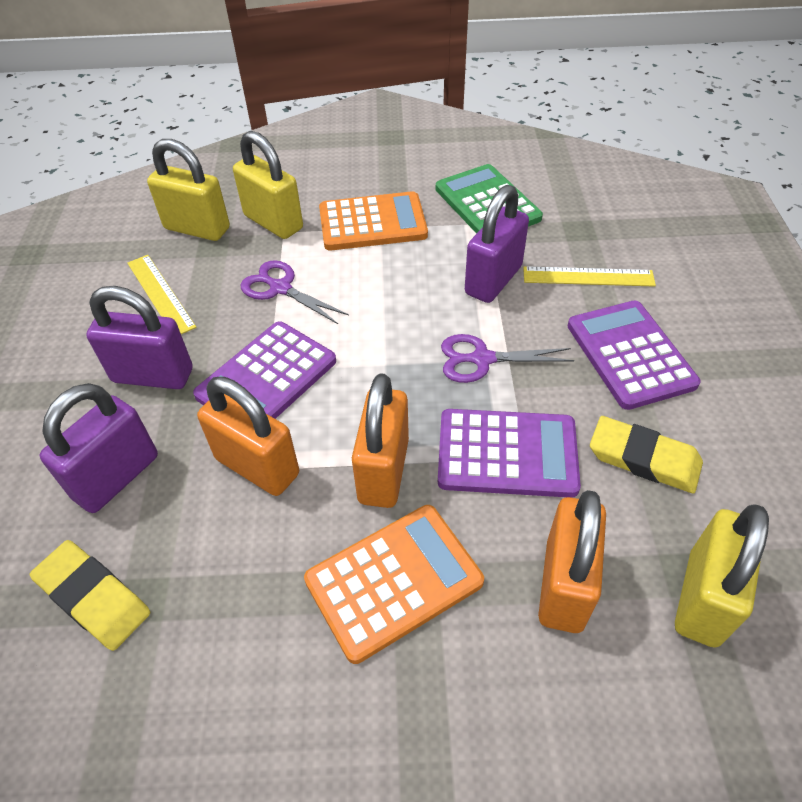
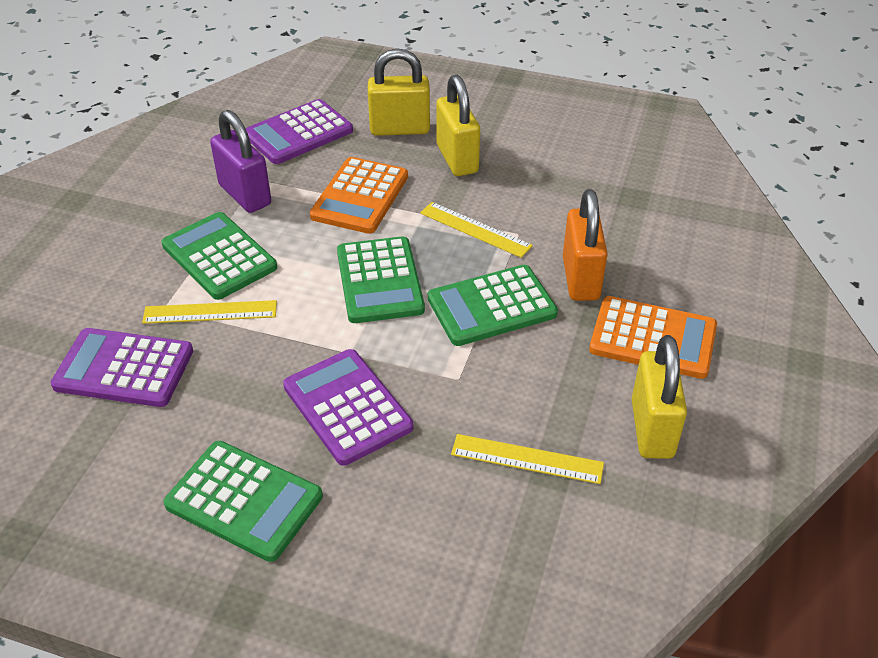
green calculator: 1 -> 4
orange padlock: 3 -> 1
purple padlock: 3 -> 1
purple scissors: 2 -> 0
yellow eraser: 2 -> 0
yellow ruler: 2 -> 3

